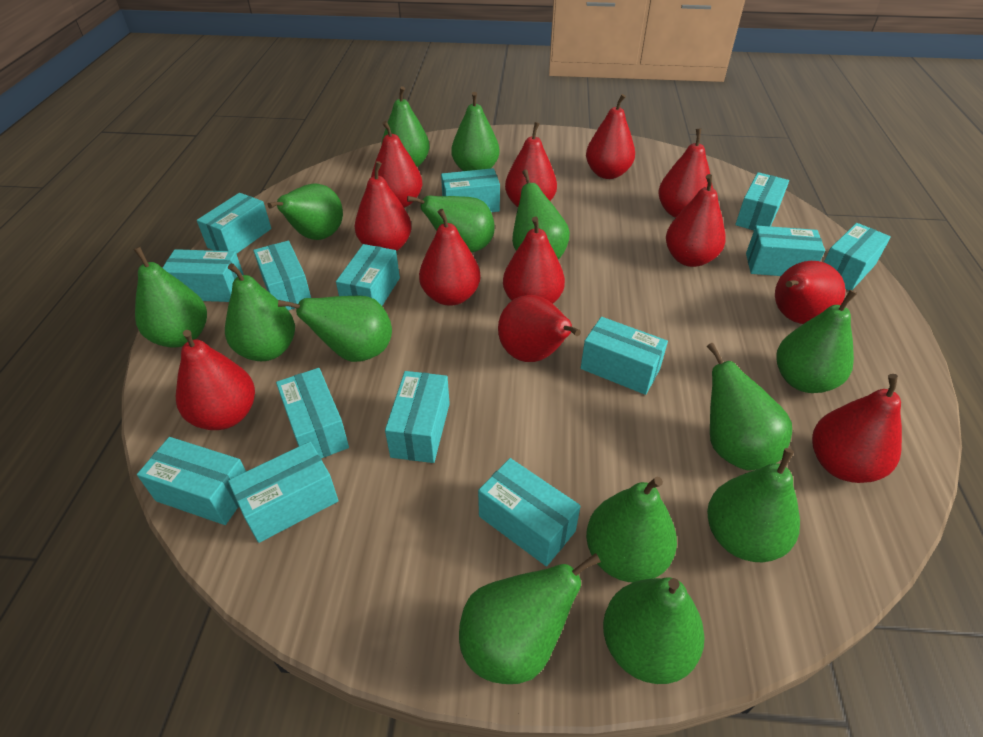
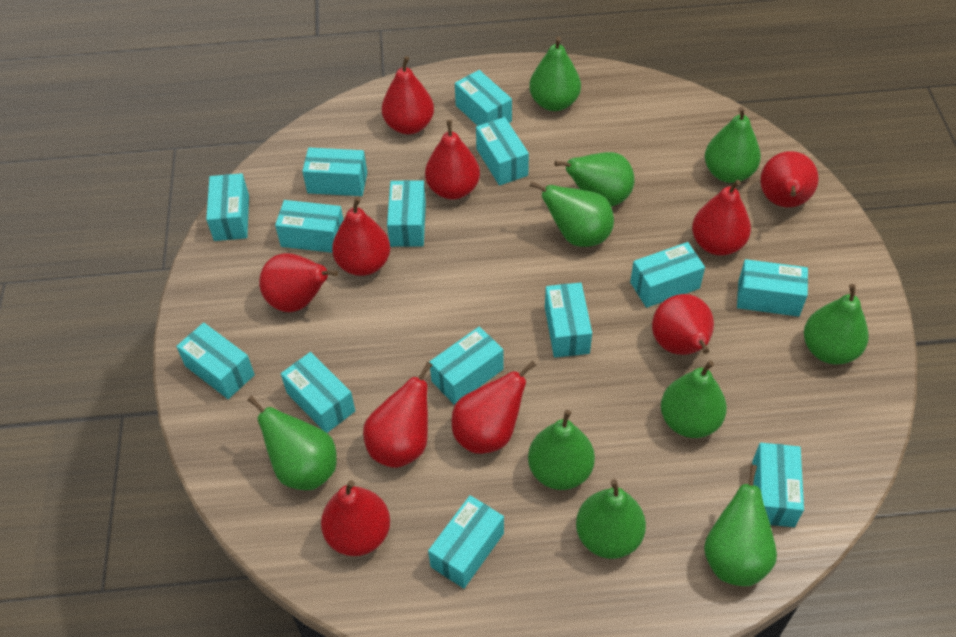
green pear: 14 -> 10
red pear: 12 -> 10

